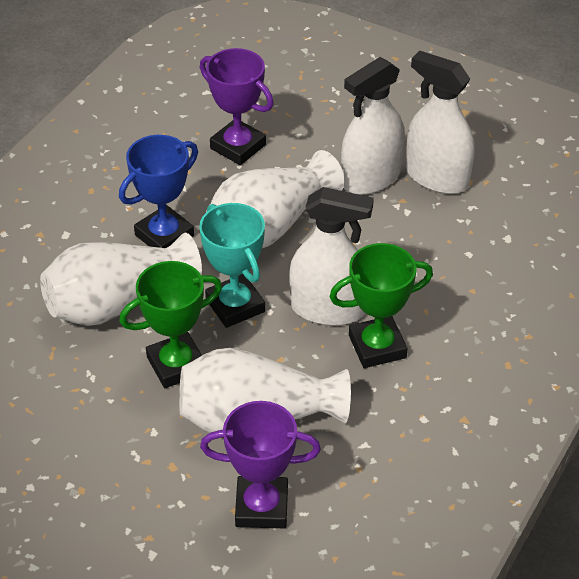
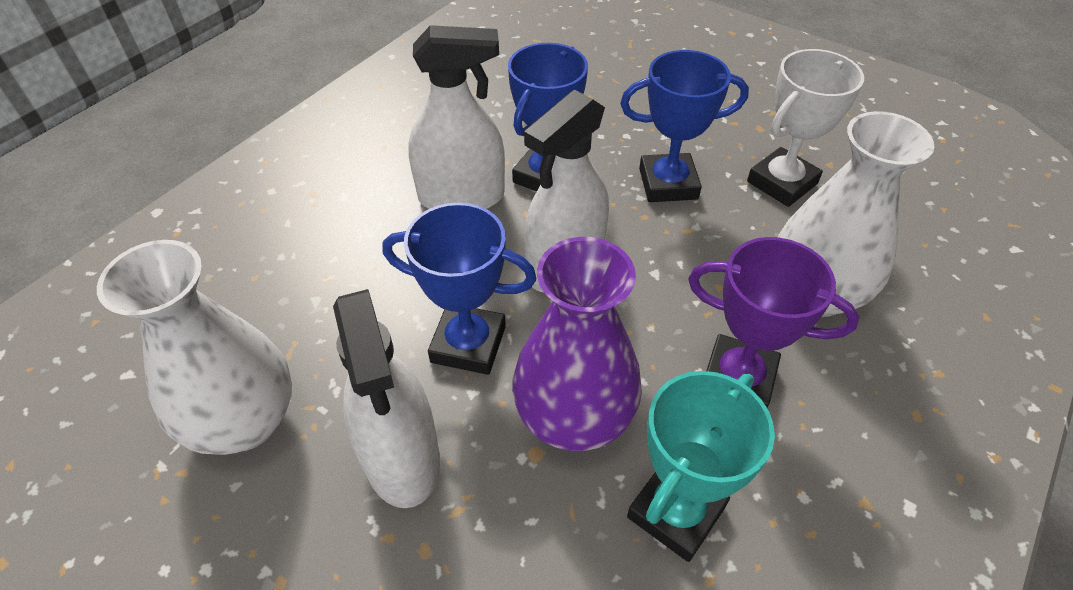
blue trophy: 1 -> 3
green trophy: 2 -> 0
purple trophy: 2 -> 1
purple vase: 0 -> 1
white trophy: 0 -> 1
white vase: 3 -> 2

